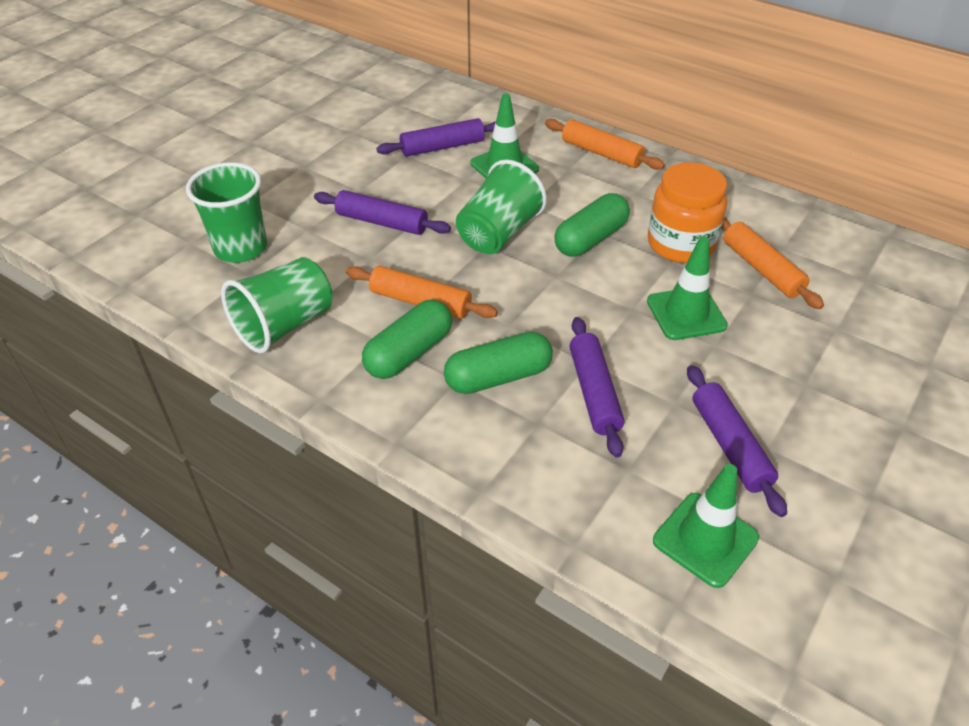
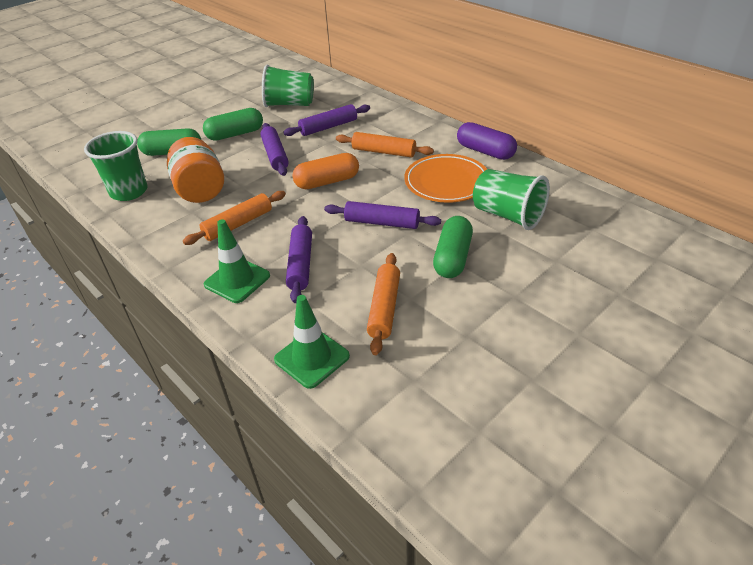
green traffic cone: 3 -> 2
orange capsule: 0 -> 1
orange plate: 0 -> 1
purple capsule: 0 -> 1

